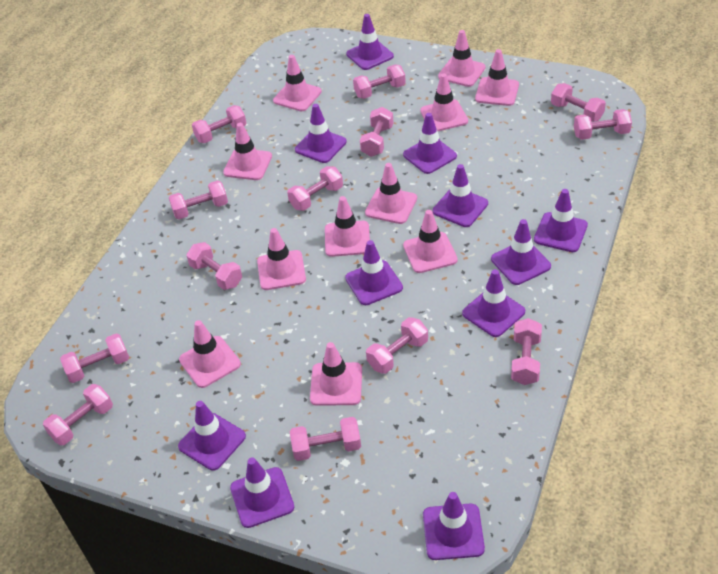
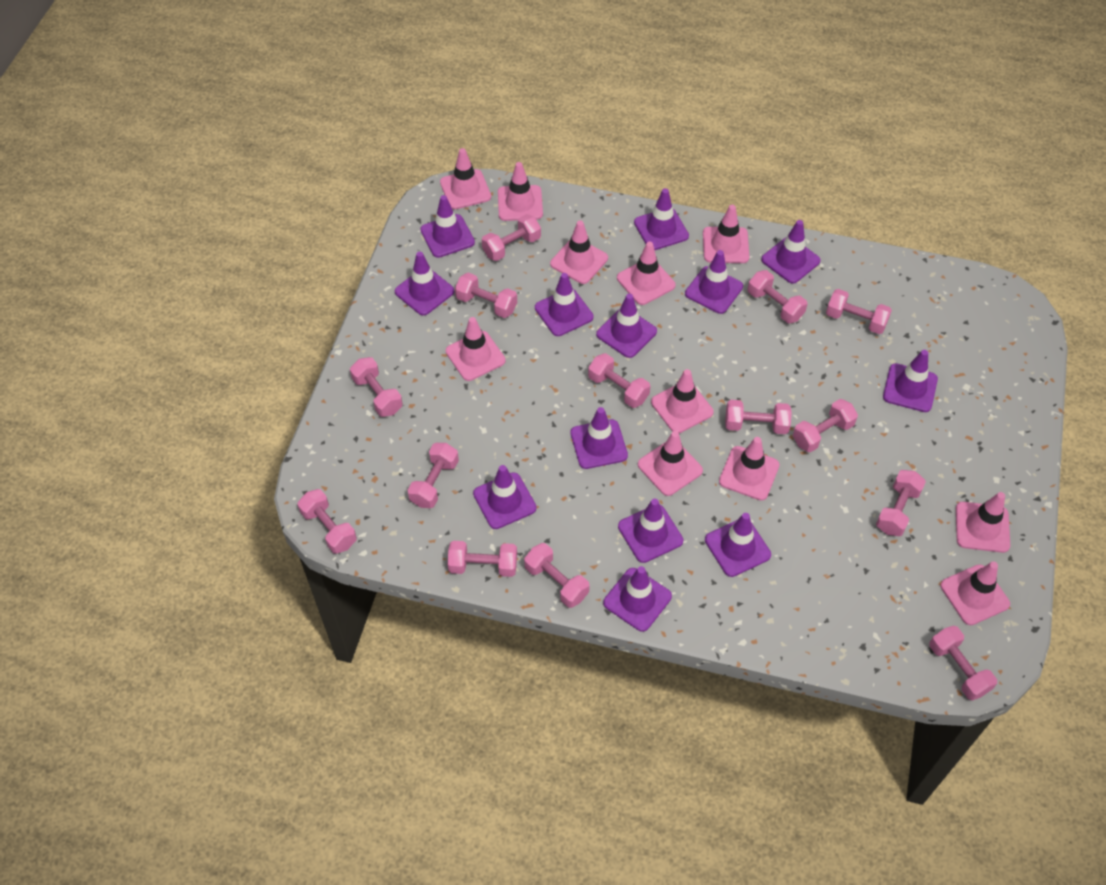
pink dumbbell: 13 -> 14
purple traffic cone: 11 -> 13

